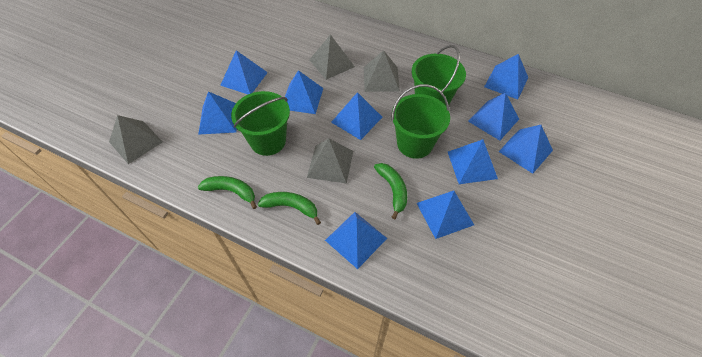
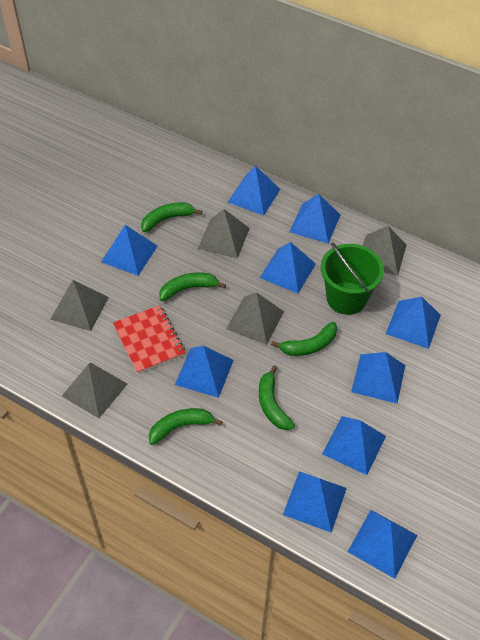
green banana: 3 -> 5
green bucket: 3 -> 1
grey pyramid: 4 -> 5
red notebook: 0 -> 1

